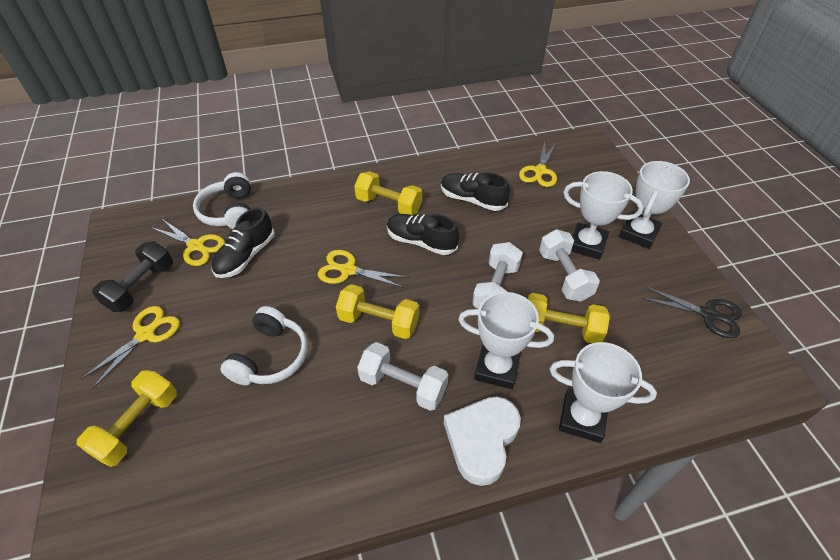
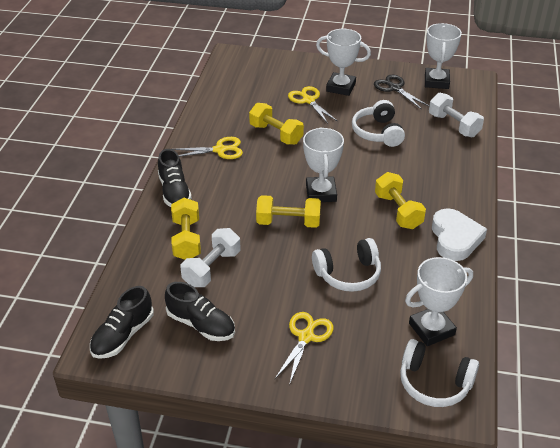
black dumbbell: 1 -> 0
white dumbbell: 3 -> 2
white headphones: 2 -> 3
yellow scissors: 4 -> 3

